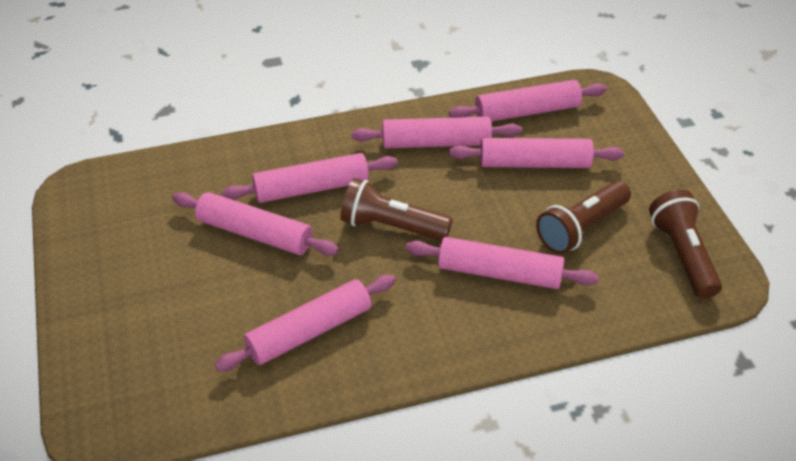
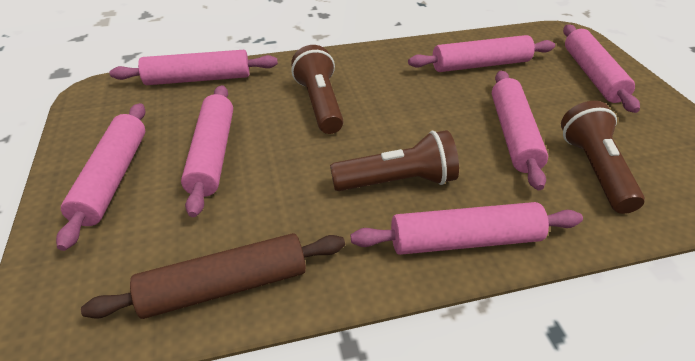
brown rolling pin: 0 -> 1

